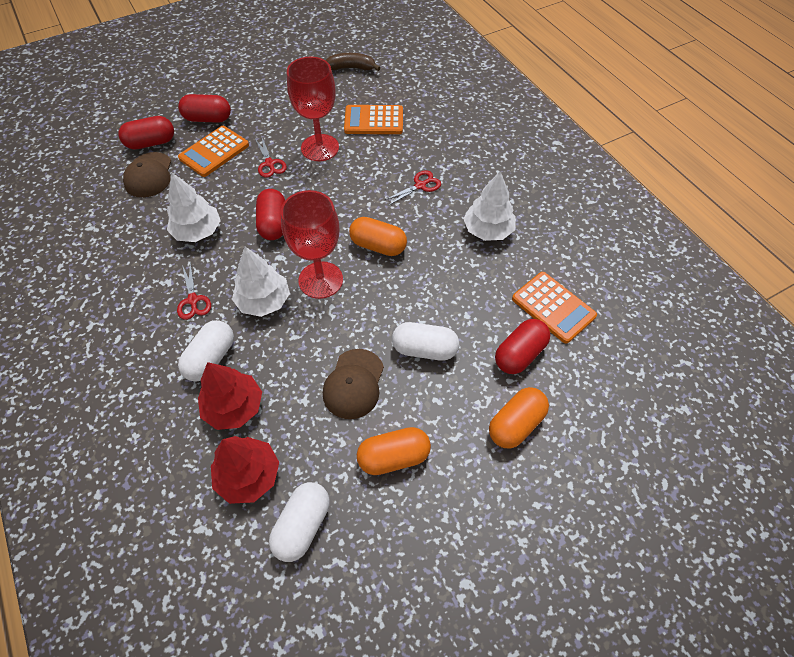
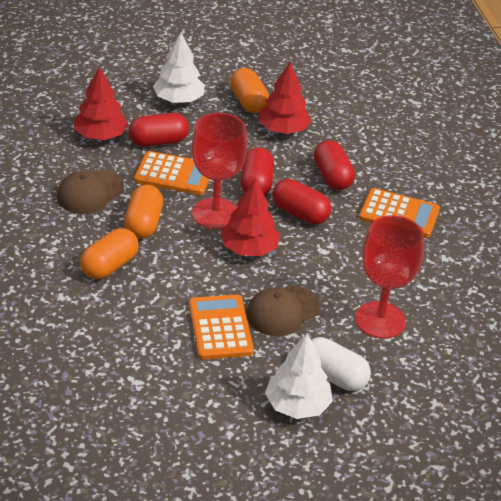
brown banana: 1 -> 0
red scissors: 3 -> 0
red tree: 2 -> 3
white capsule: 3 -> 1
white tree: 3 -> 2

